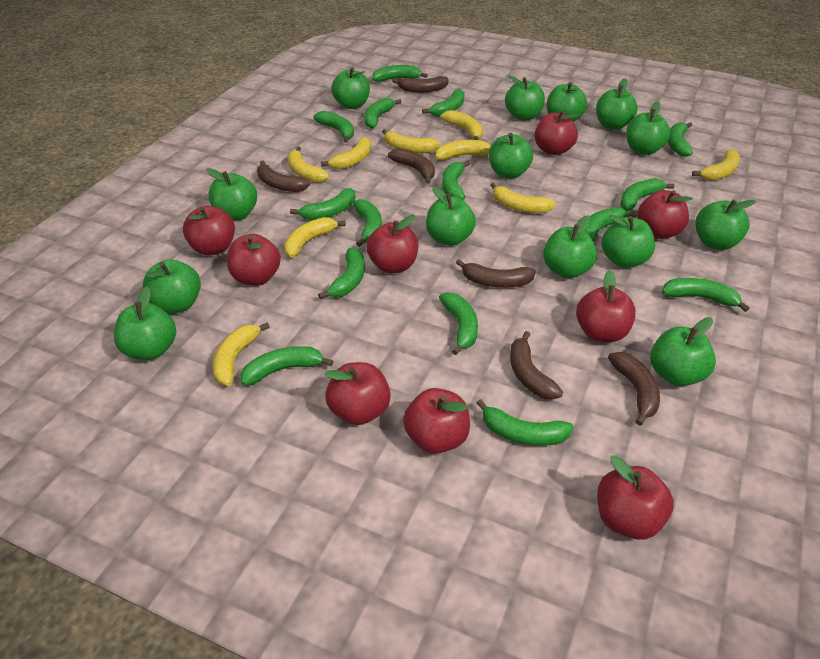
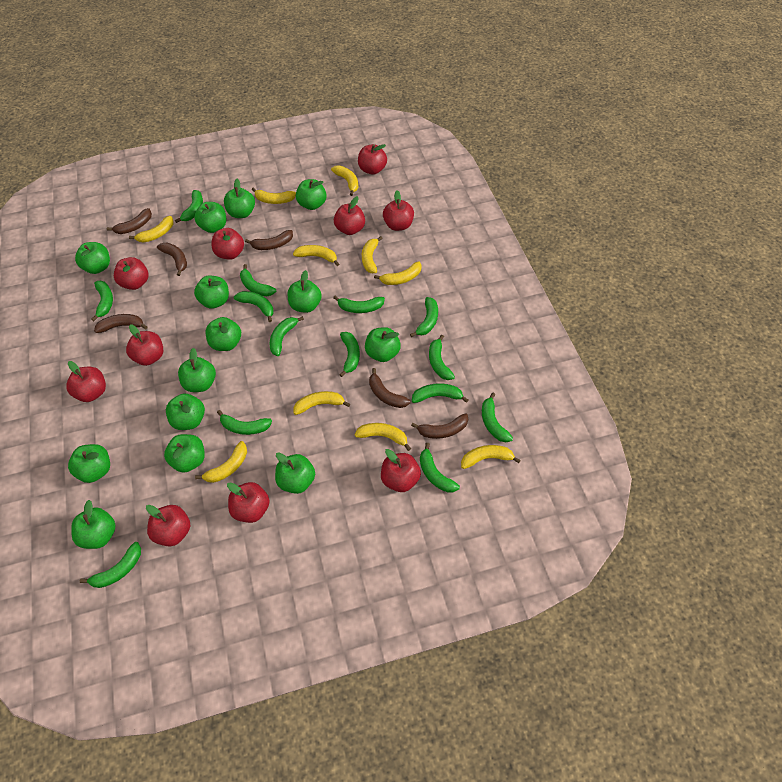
green banana: 15 -> 14
red apple: 9 -> 10
yellow banana: 9 -> 10

